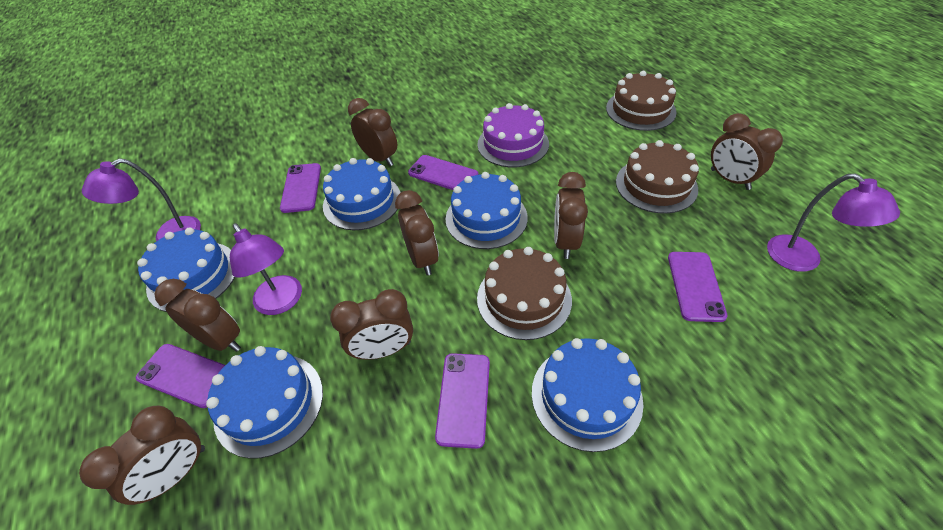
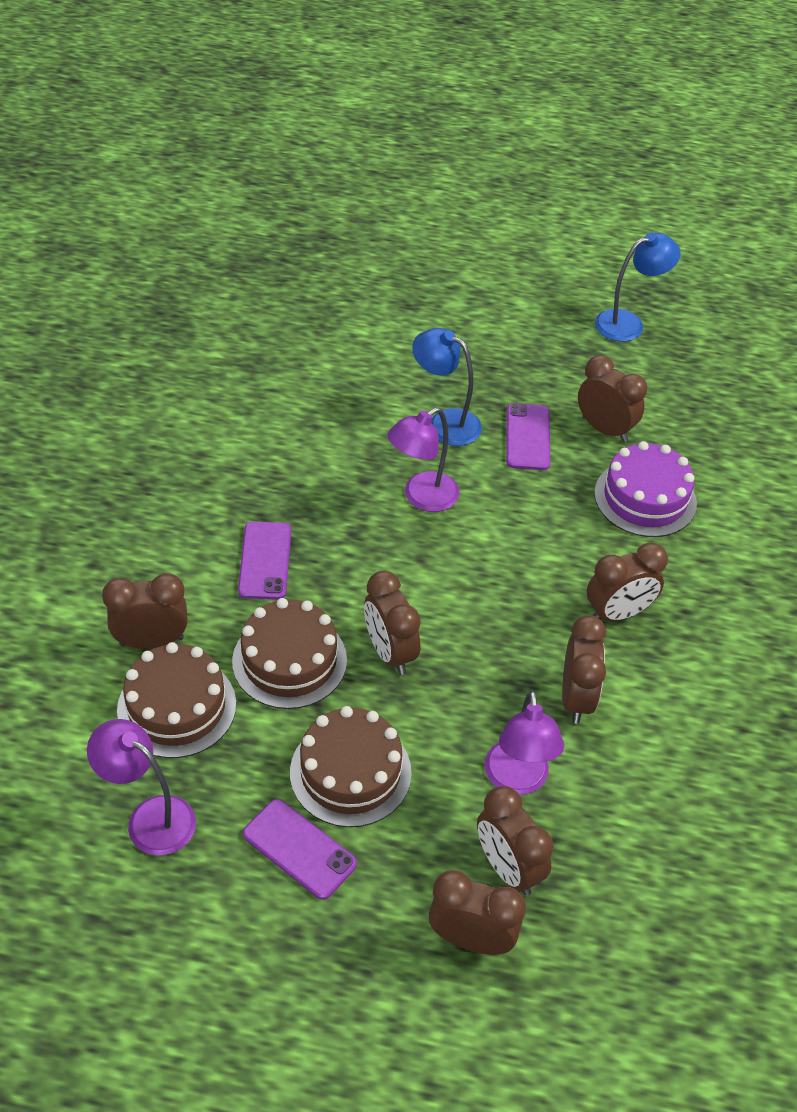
blue cake: 5 -> 0
blue lamp: 0 -> 2
purple phone: 5 -> 3

